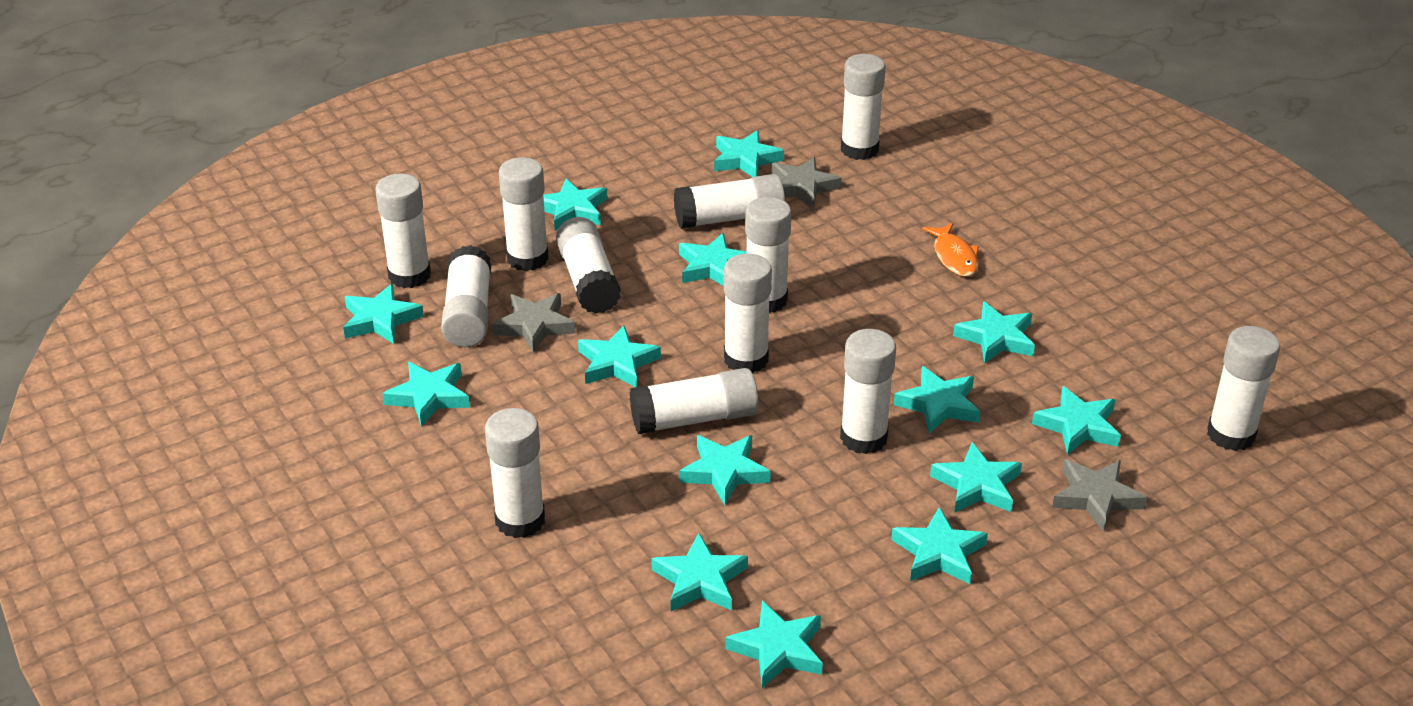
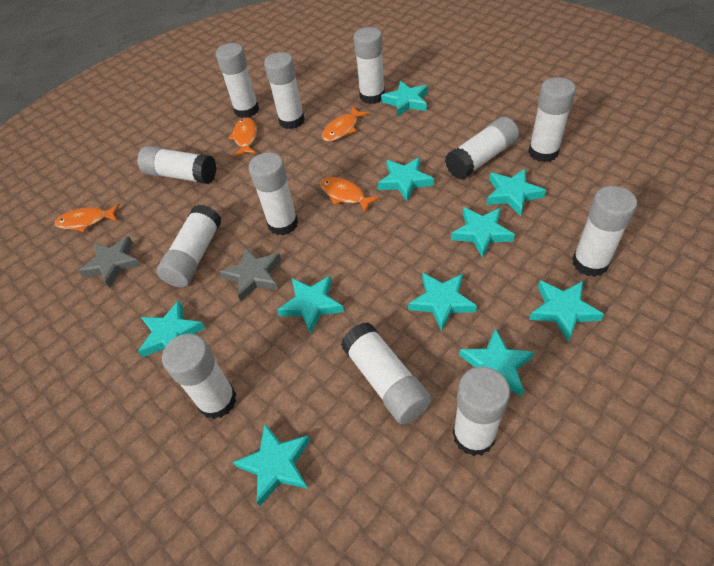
grey star: 3 -> 2
orange fish: 1 -> 4
turquoise star: 14 -> 10

